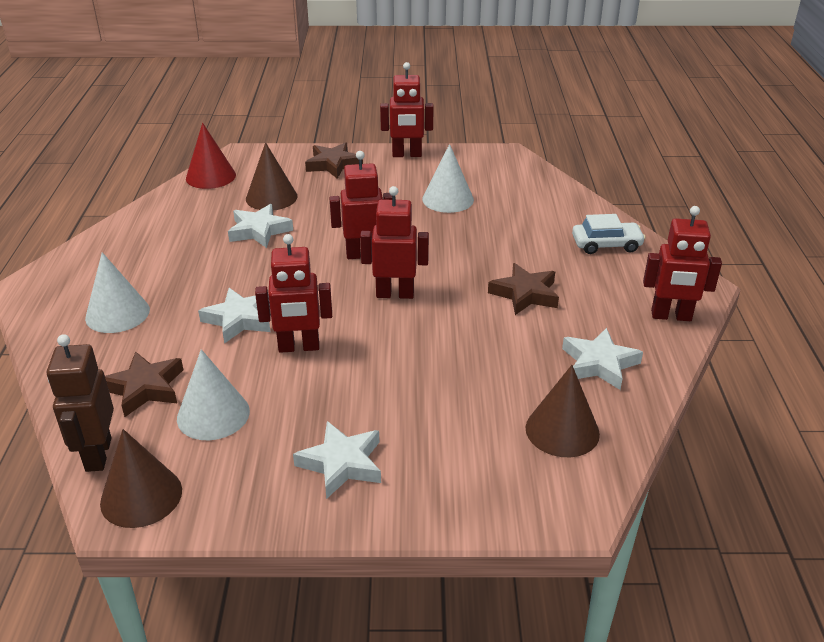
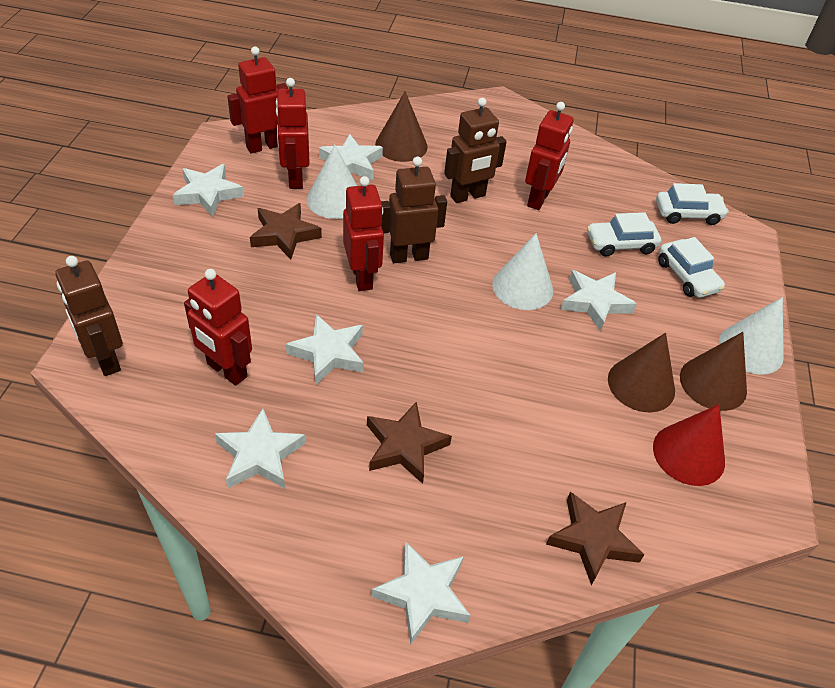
brown robot: 1 -> 3
white car: 1 -> 3
white star: 4 -> 6

